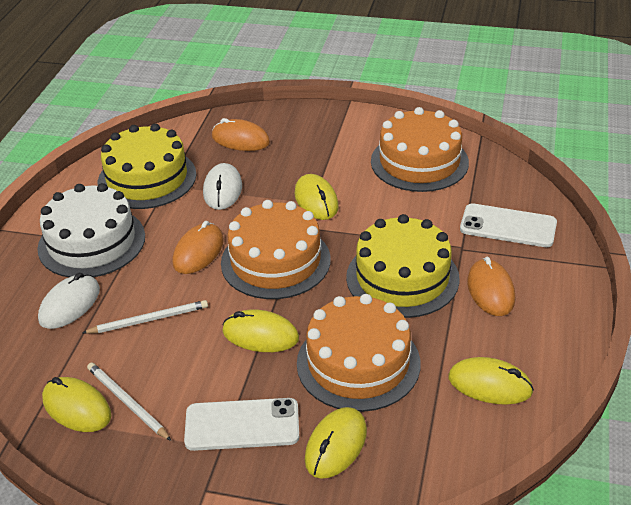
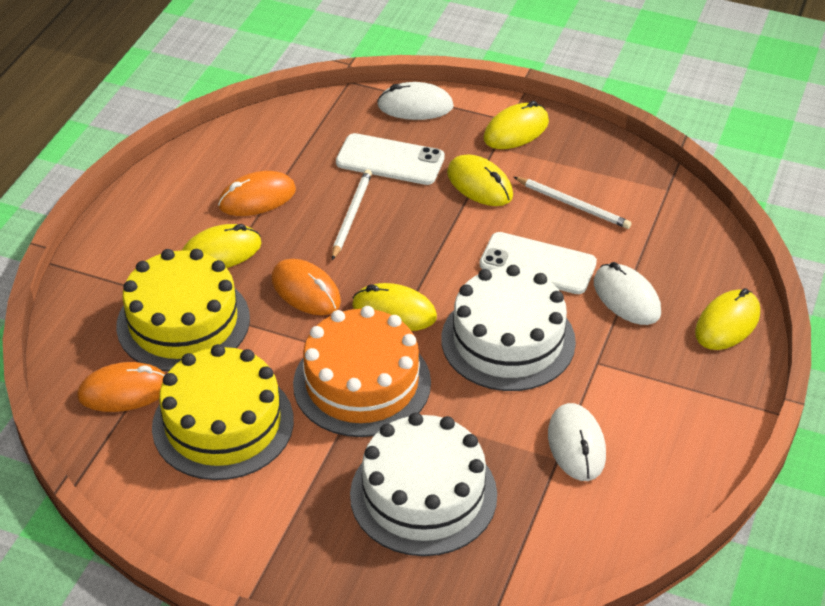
orange cake: 3 -> 1
white cake: 1 -> 2
white mouse: 2 -> 3

